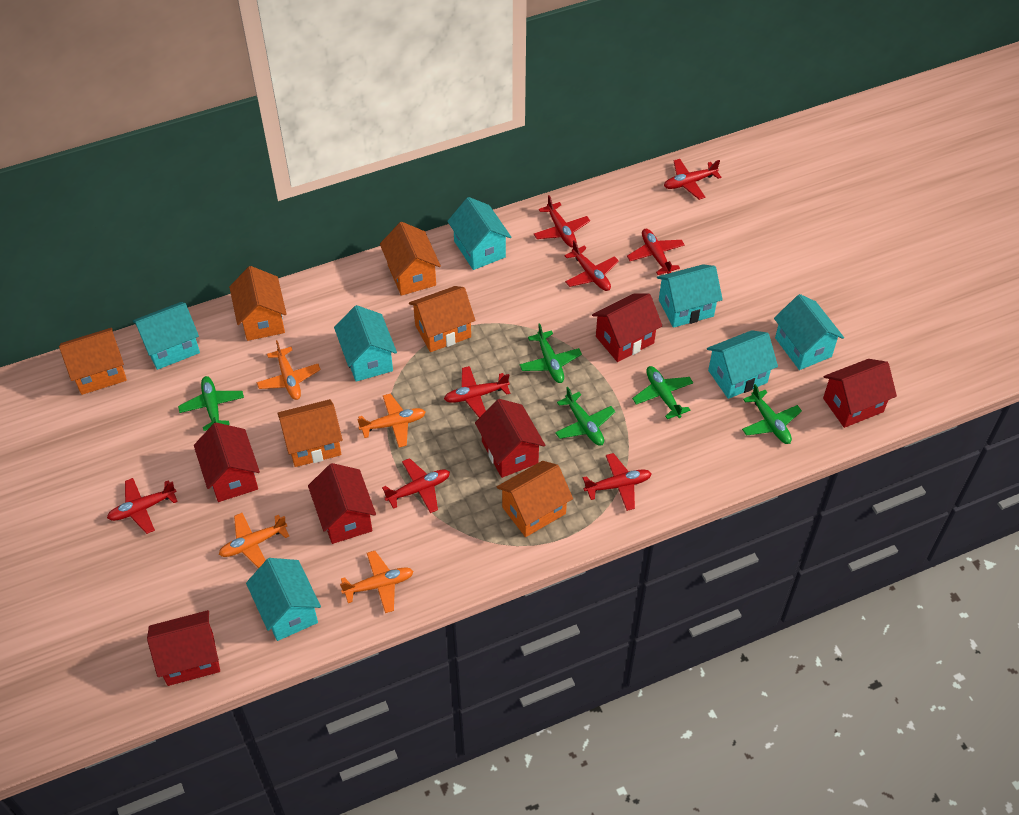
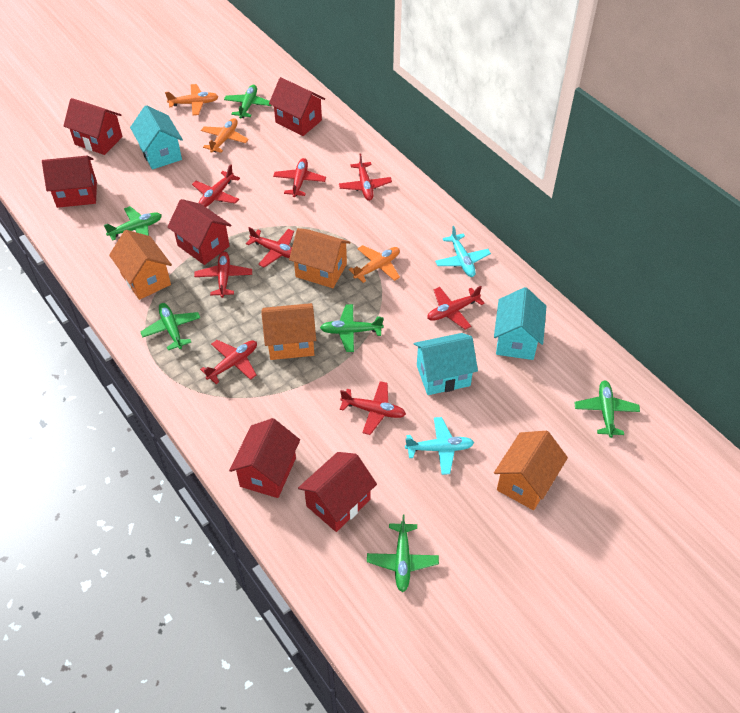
green plane: 5 -> 6
orange house: 6 -> 4
orange plane: 4 -> 3
turquoise house: 7 -> 3
turquoise plane: 0 -> 2

